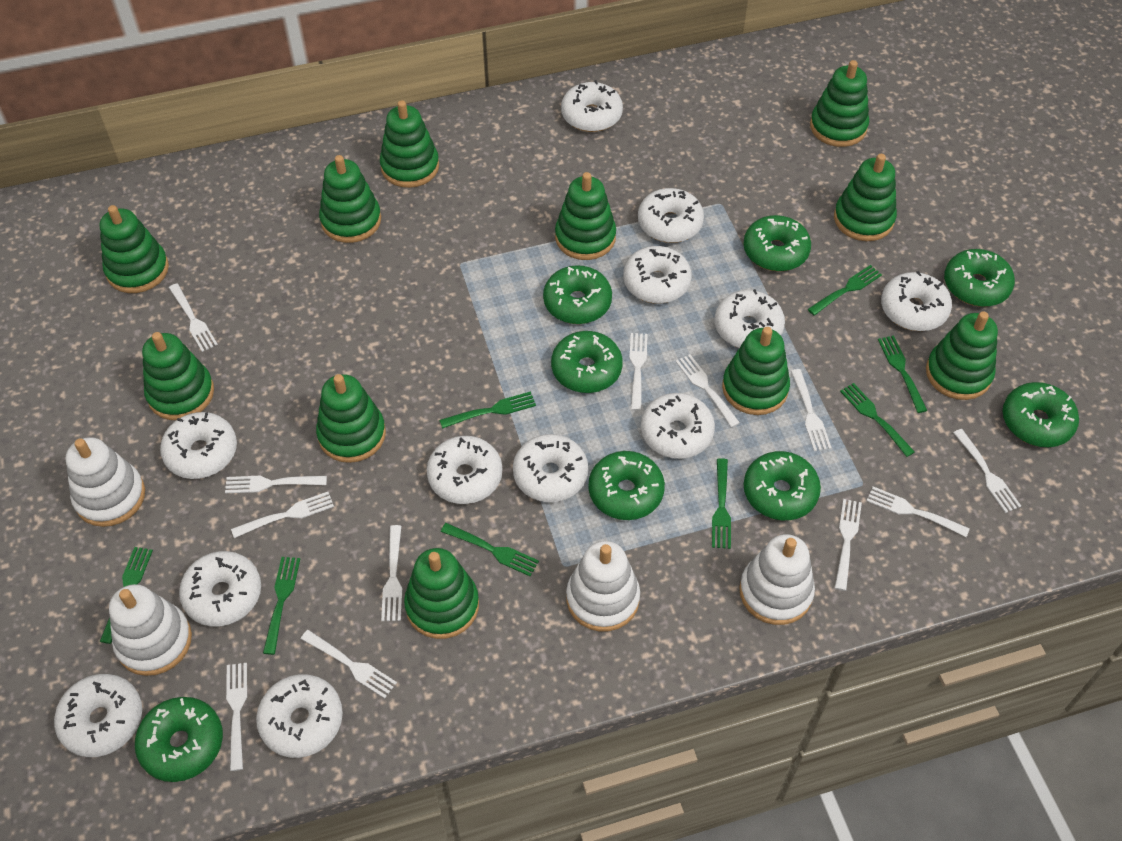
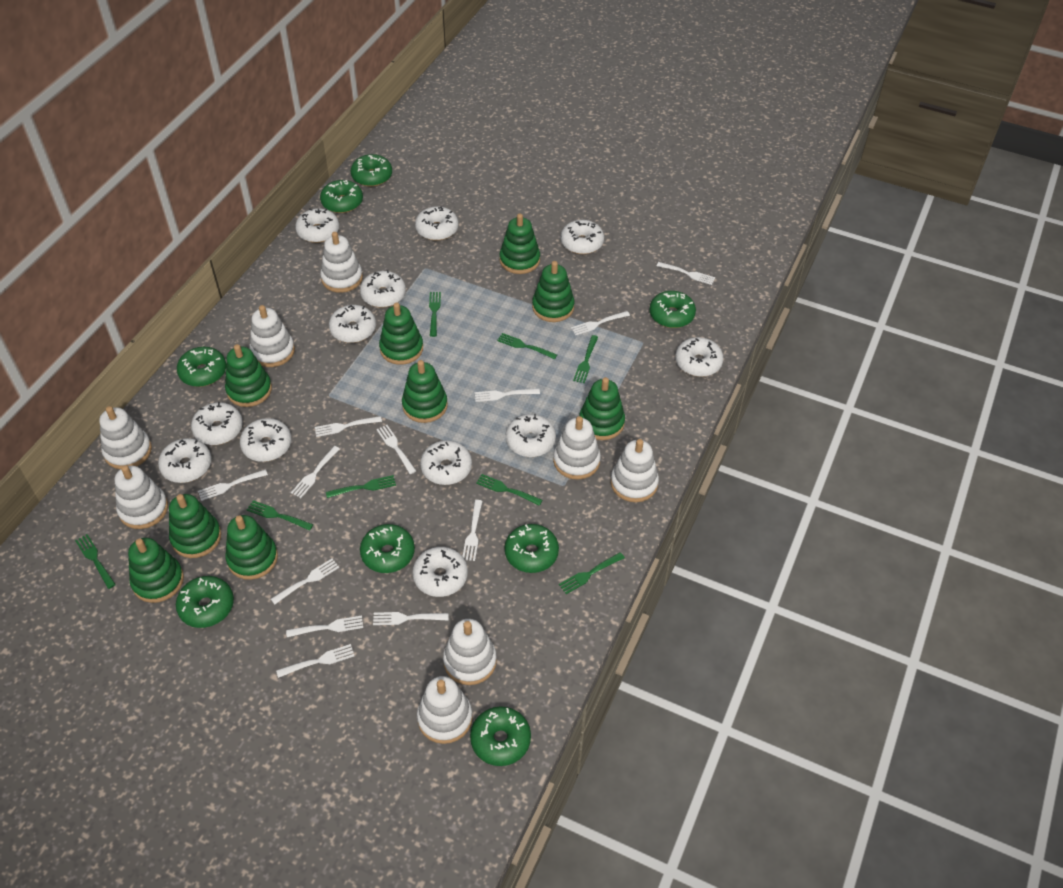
green stacking toy: 11 -> 9
white stacking toy: 4 -> 8

